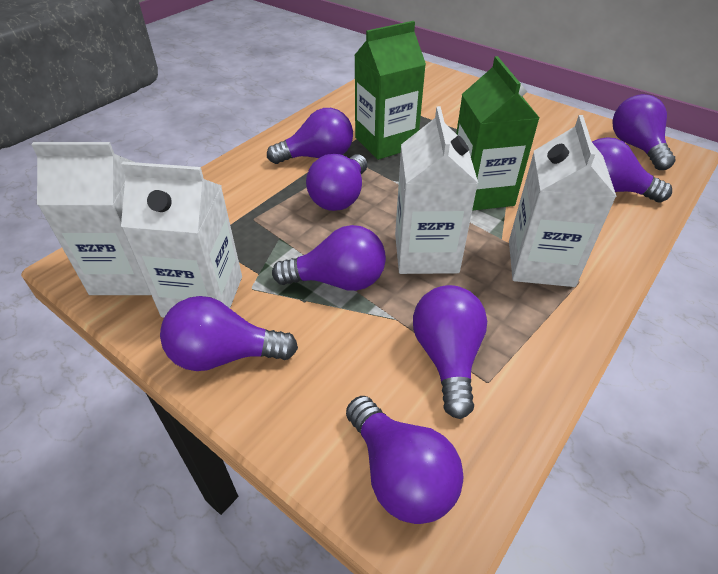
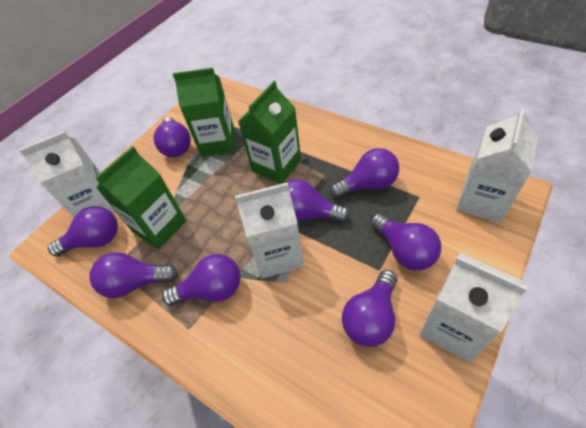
green carton: 2 -> 3

